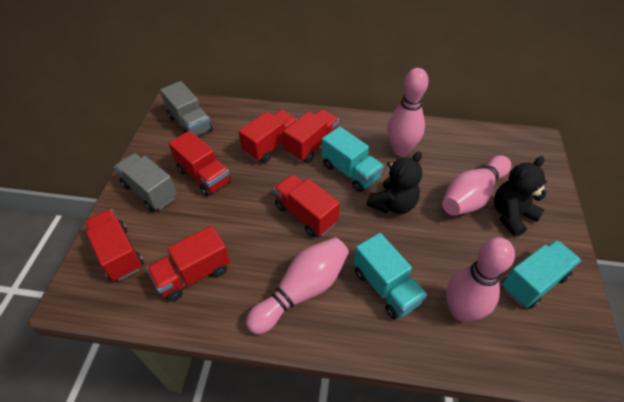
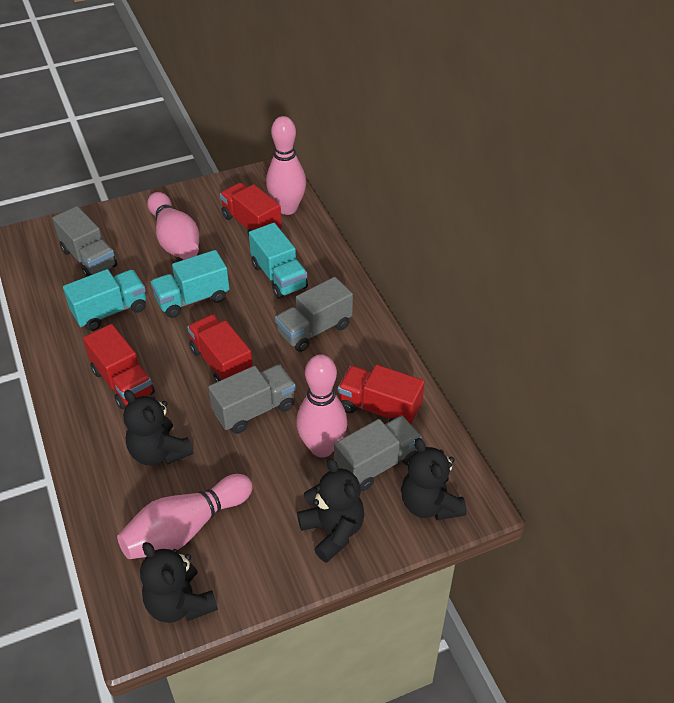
black teddy bear: 2 -> 4
grey truck: 2 -> 4
red truck: 6 -> 4

